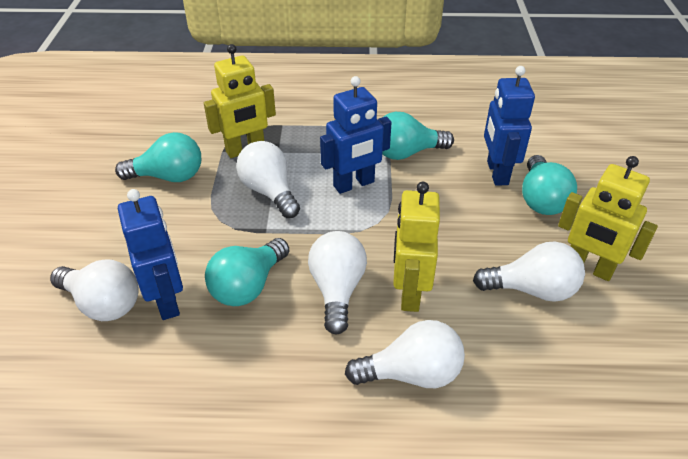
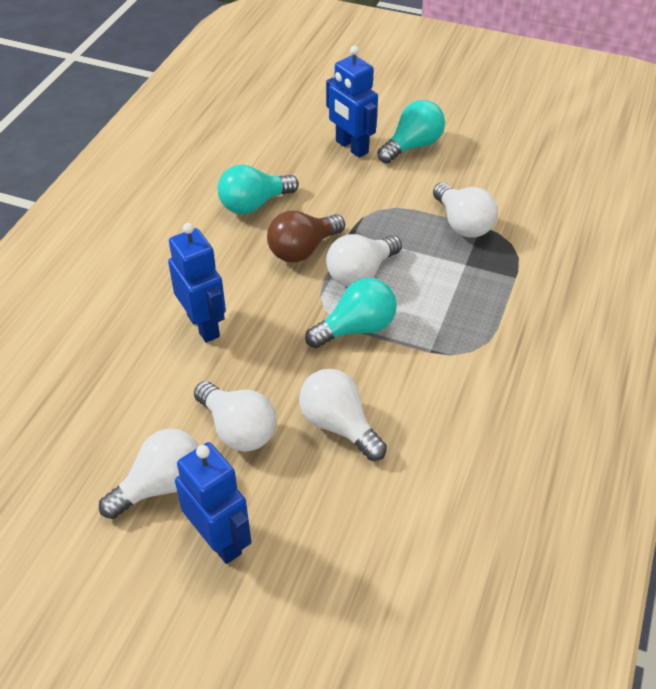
brown light bulb: 0 -> 1
turquoise light bulb: 4 -> 3
yellow robot: 3 -> 0

